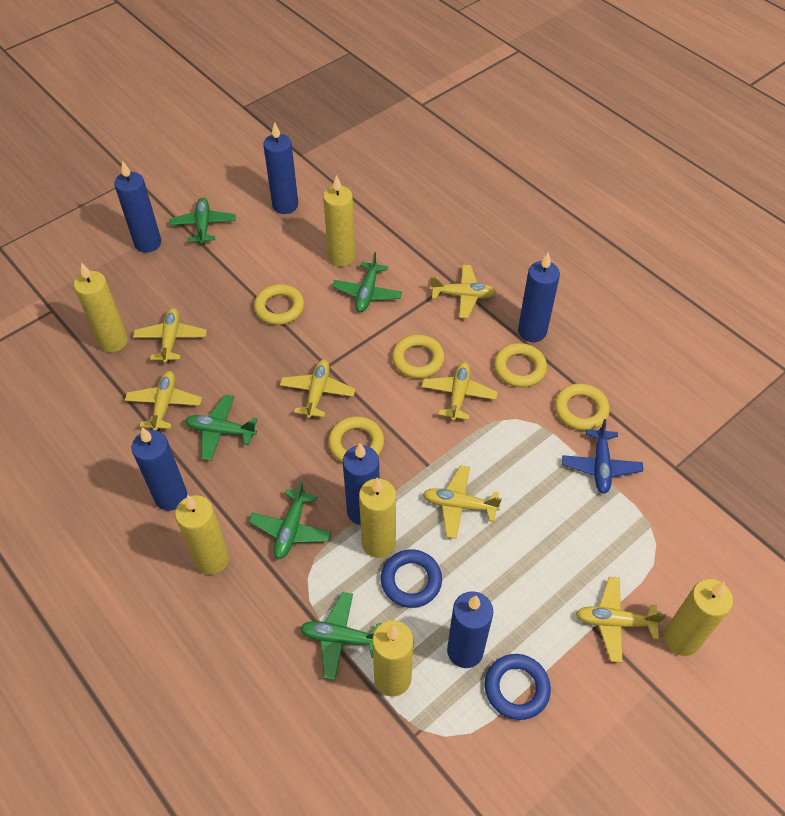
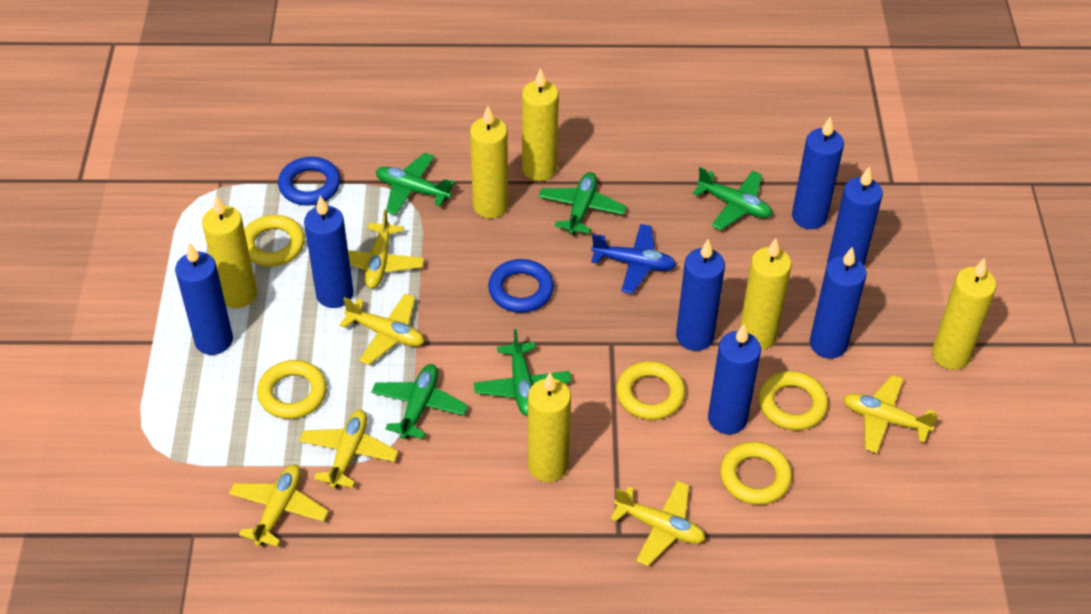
blue candle: 6 -> 7
yellow plane: 7 -> 6

